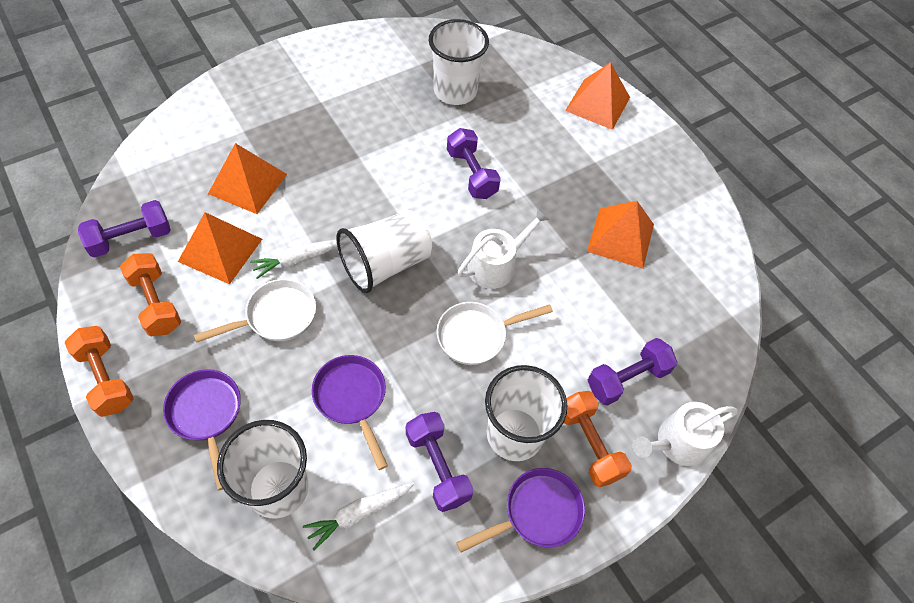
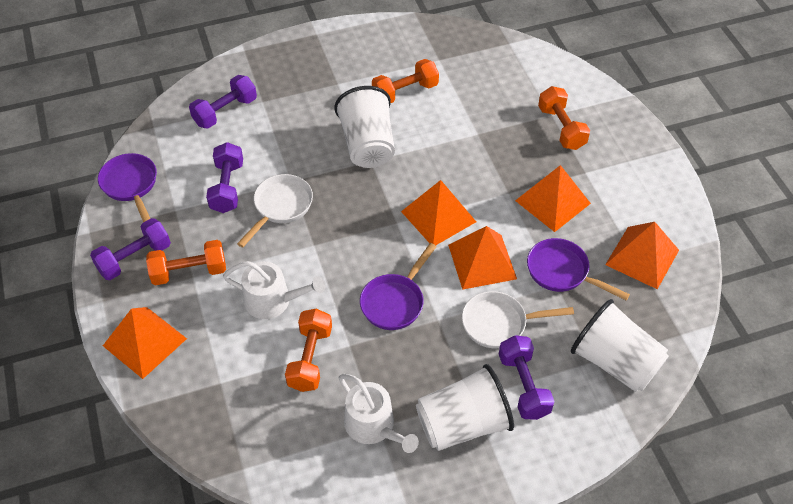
orange dumbbell: 3 -> 4
orange pyramid: 4 -> 5
white carrot: 2 -> 0
white cup: 4 -> 3

